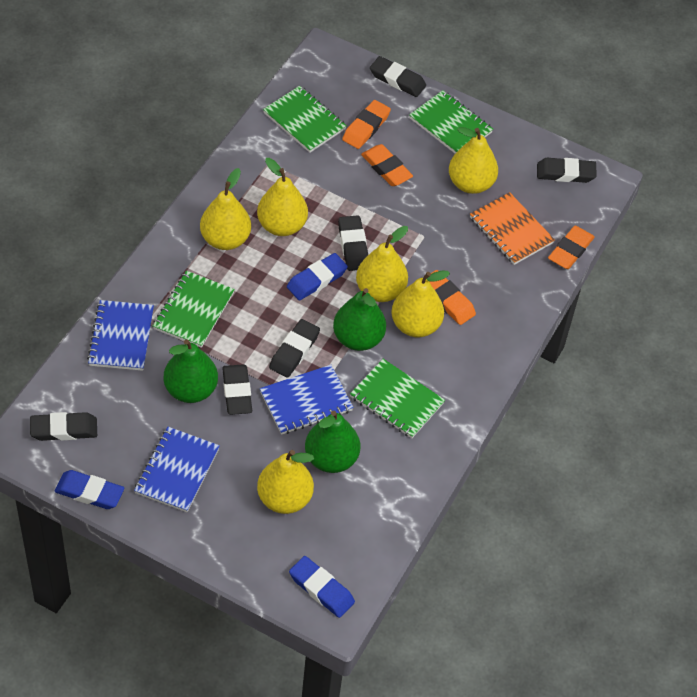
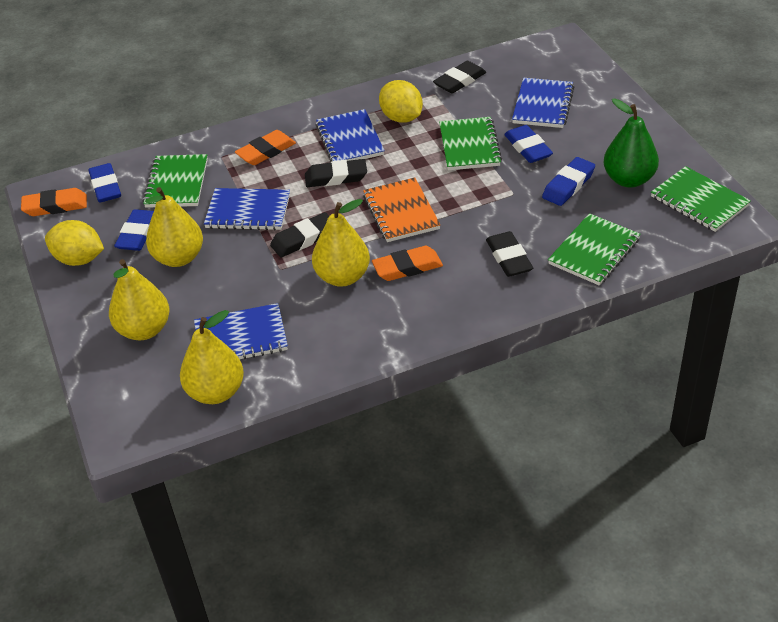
black eraser: 6 -> 4
blue eraser: 3 -> 4
blue notebook: 3 -> 4
green pear: 3 -> 1
orange eraser: 4 -> 3
yellow lemon: 0 -> 2
yellow pear: 6 -> 4

